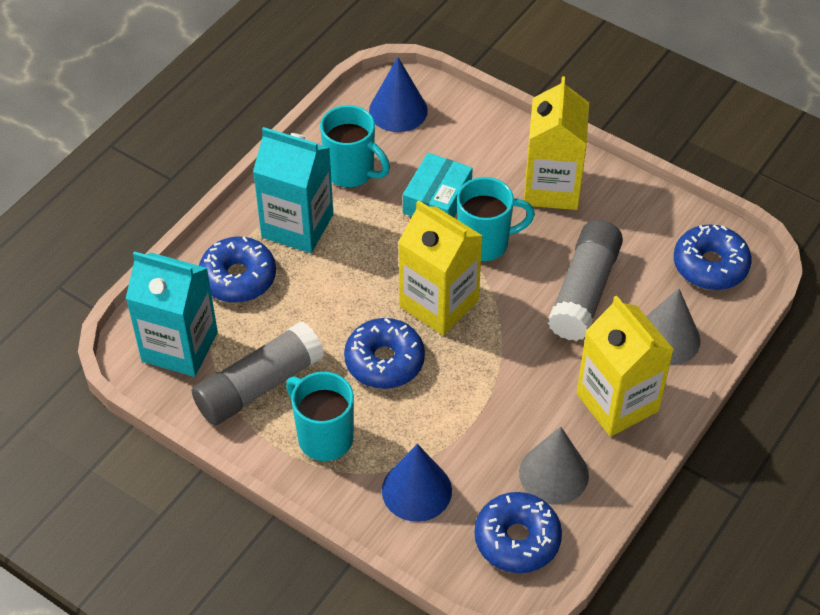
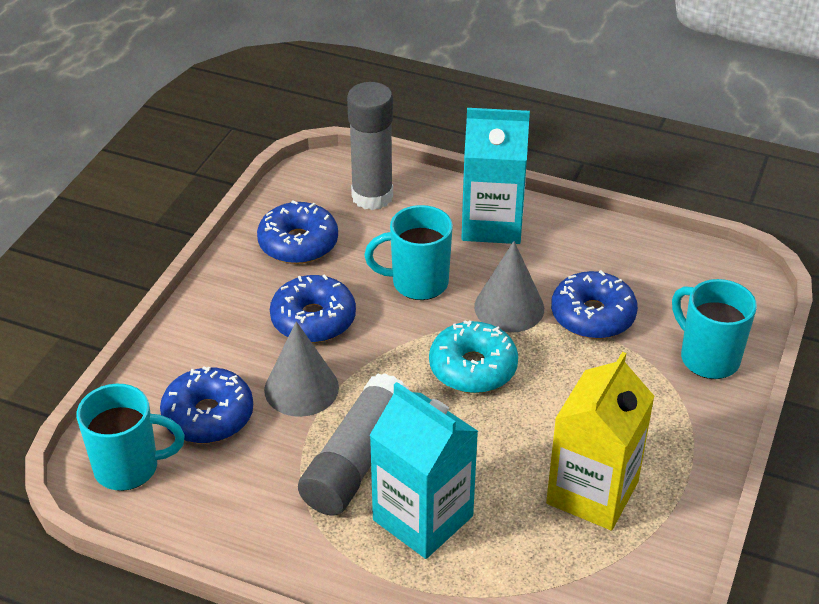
blue cone: 2 -> 0
turquoise box: 1 -> 0
turquoise donut: 0 -> 1
yellow carton: 3 -> 1

